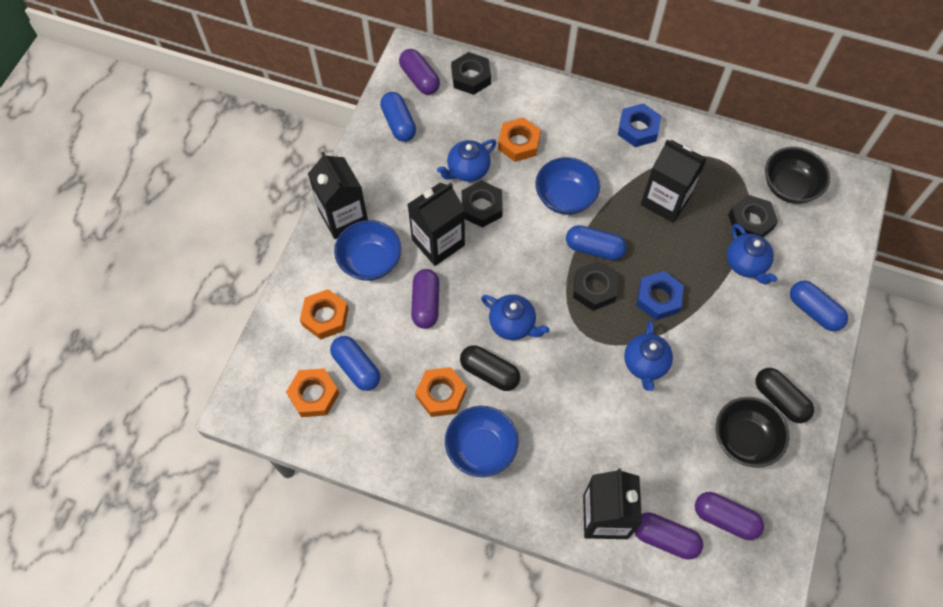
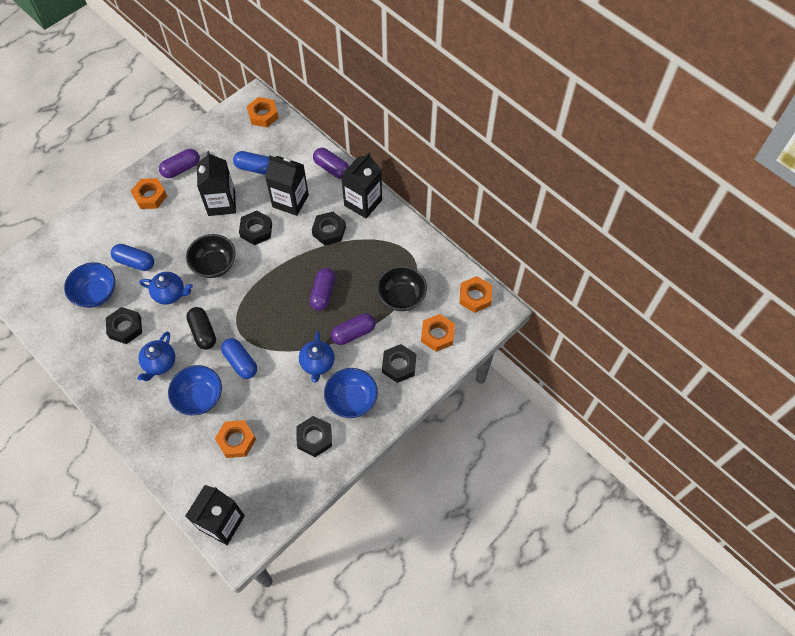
black capsule: 2 -> 1
black nut: 4 -> 5
blue capsule: 4 -> 3
blue nut: 2 -> 0
blue teapot: 4 -> 3
orange nut: 4 -> 5

